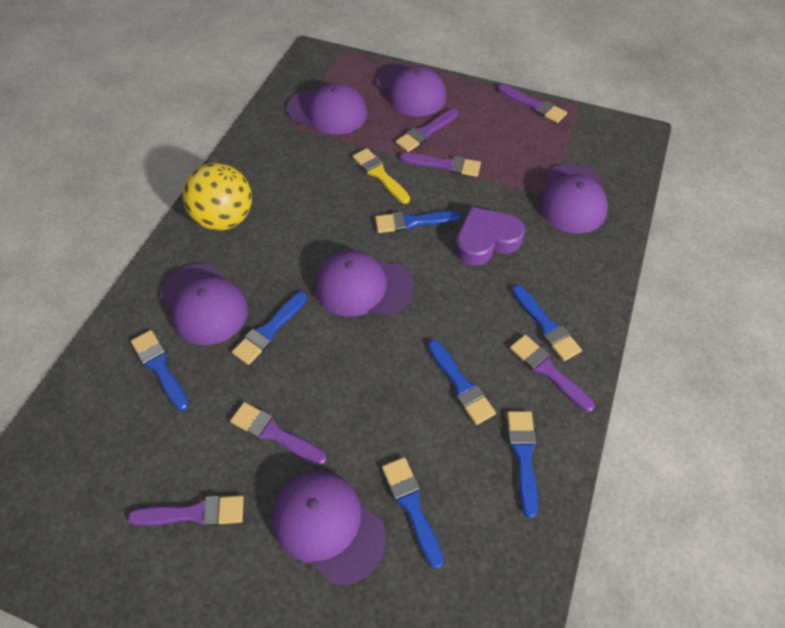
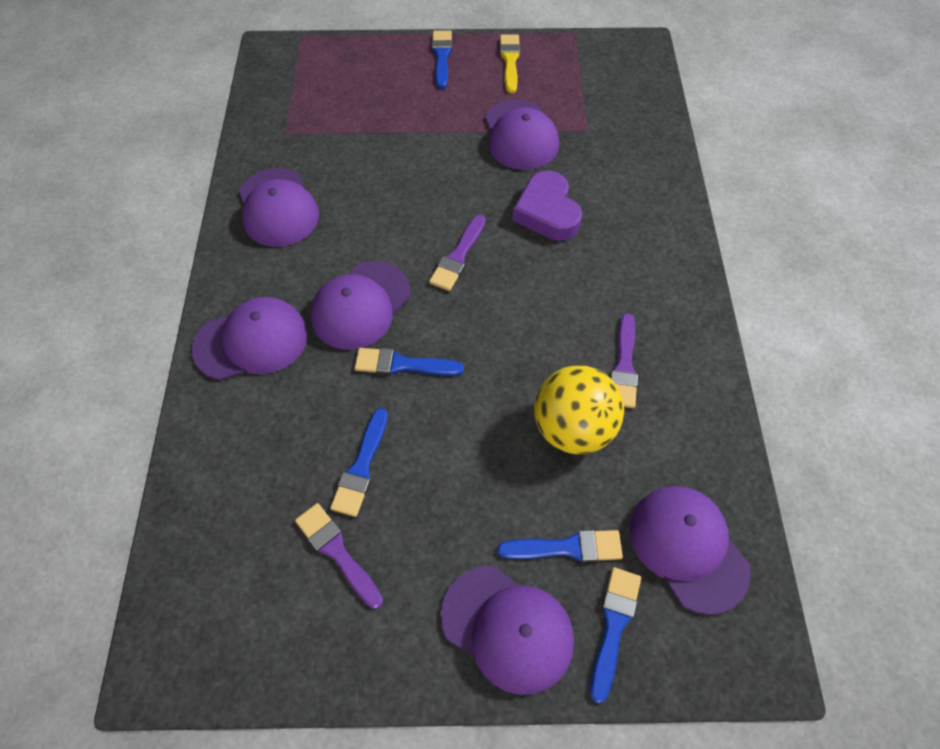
blue brush: 7 -> 5
purple brush: 6 -> 3

